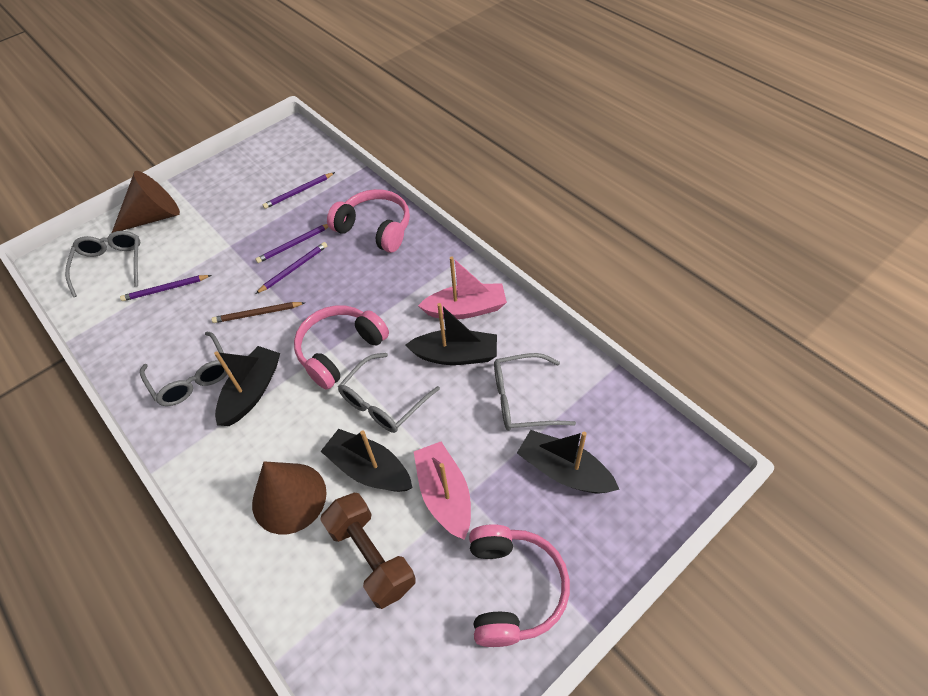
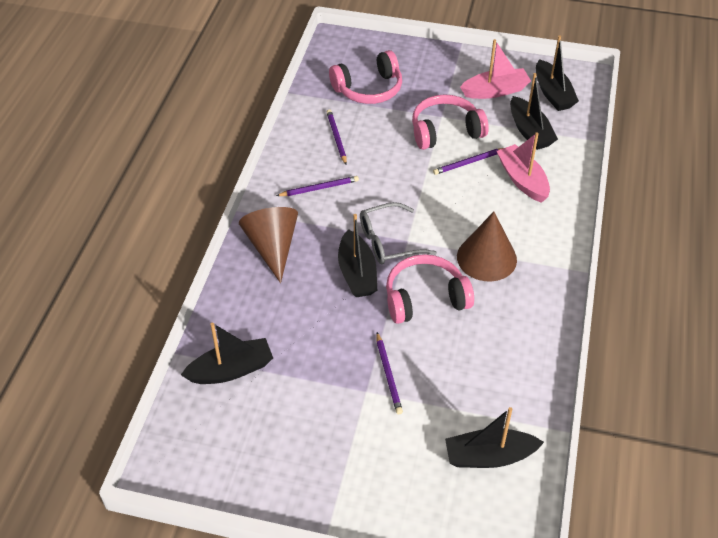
black boat: 4 -> 5
brown dumbbell: 1 -> 0
brown pencil: 1 -> 0
grey glasses: 4 -> 1

